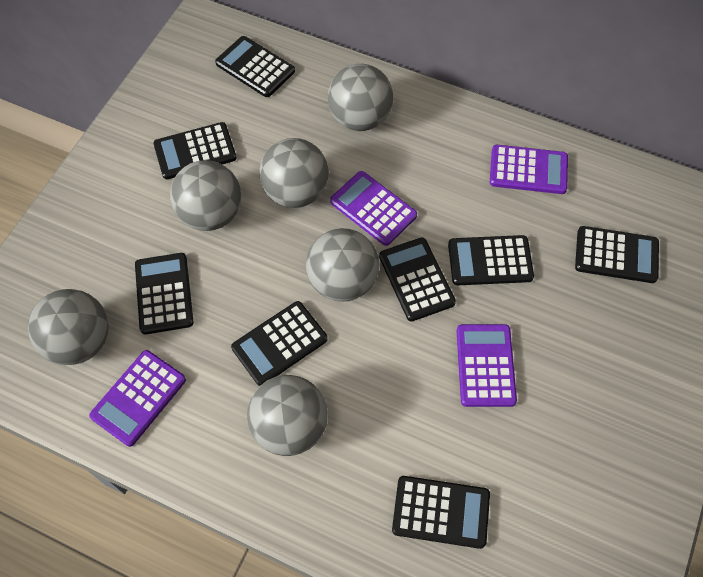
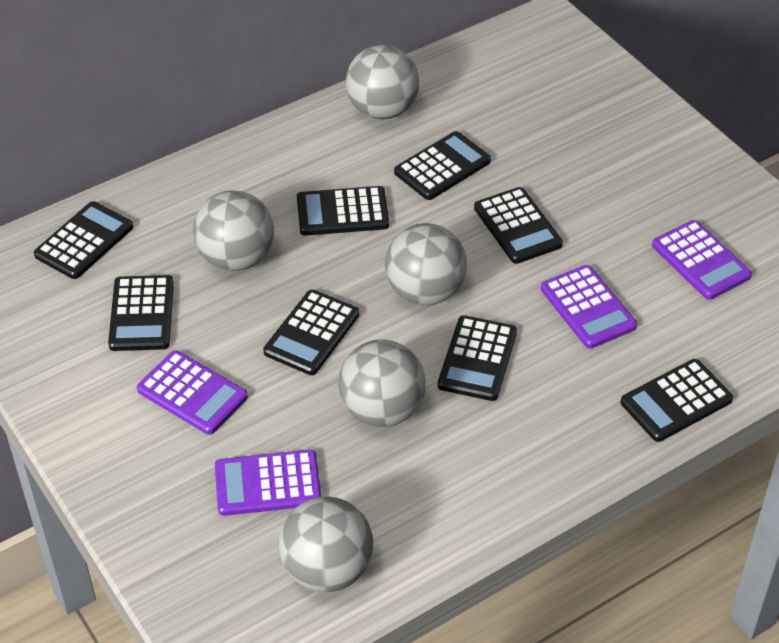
grey ball: 6 -> 5

